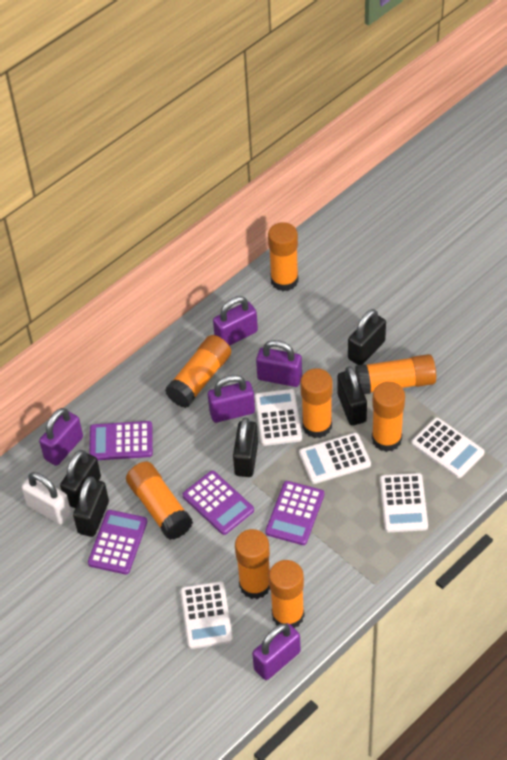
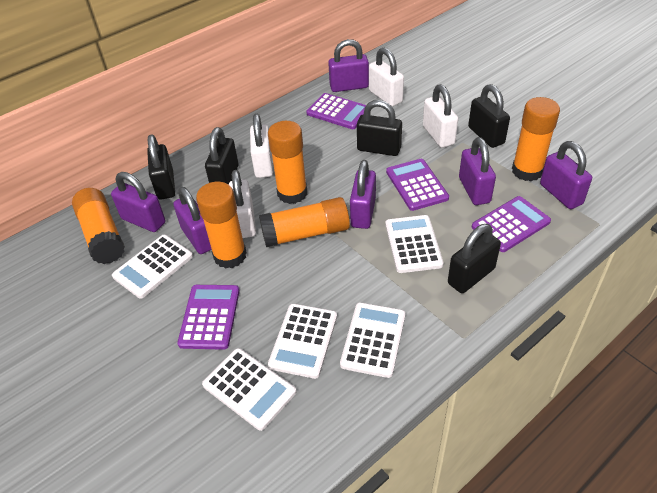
orange glue stick: 8 -> 5
purple padlock: 5 -> 6
white padlock: 1 -> 4

